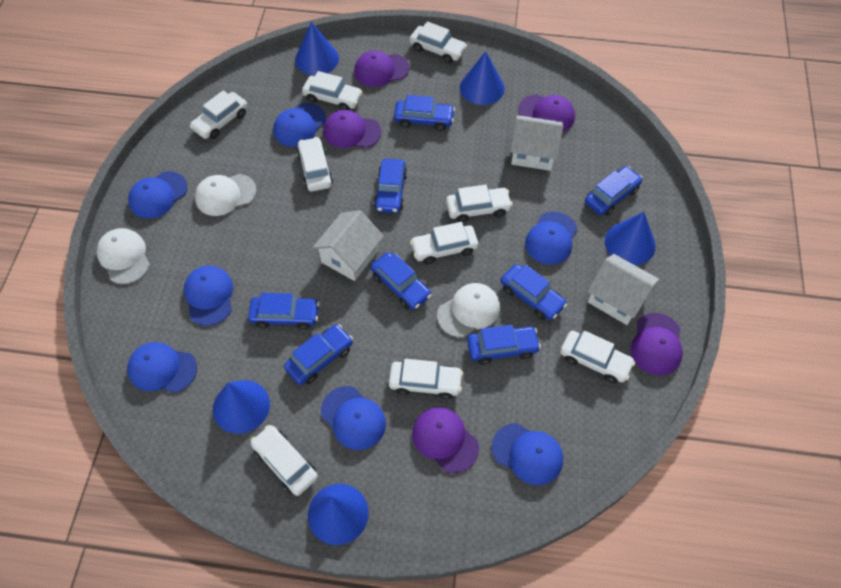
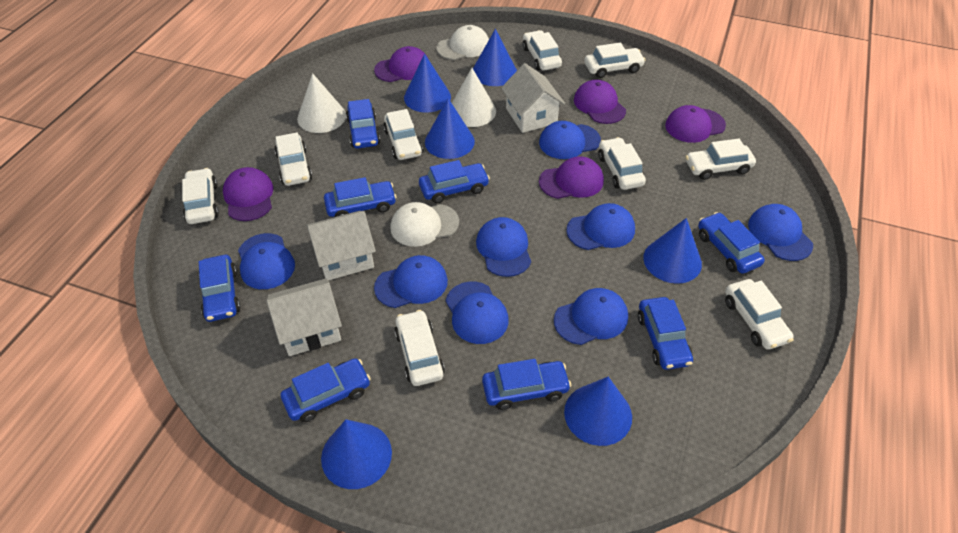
blue cap: 7 -> 8
blue cone: 5 -> 6
white cap: 3 -> 2
white cone: 0 -> 2

